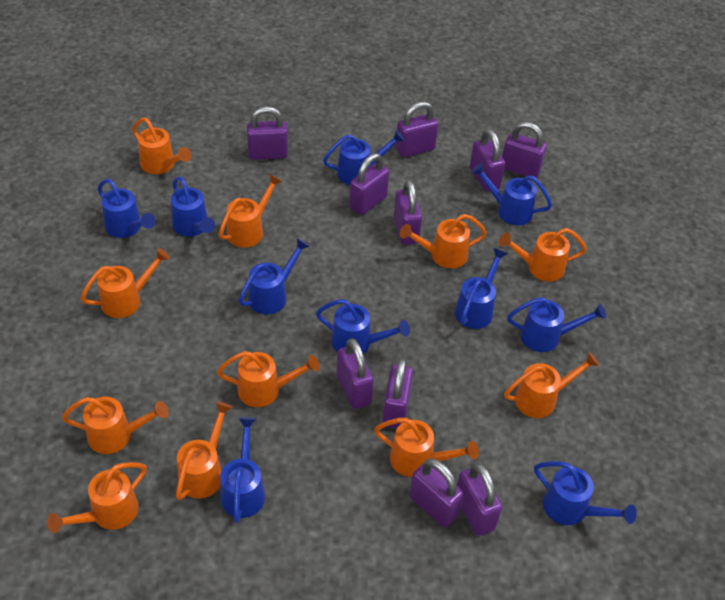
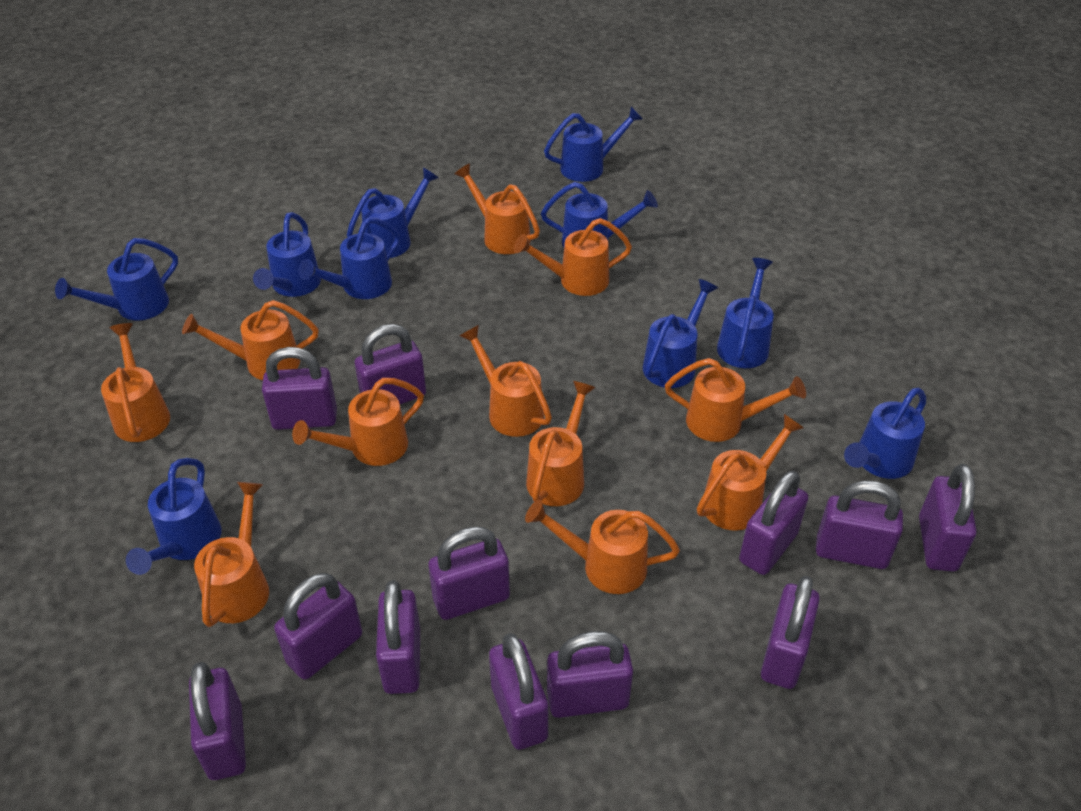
purple padlock: 10 -> 12

